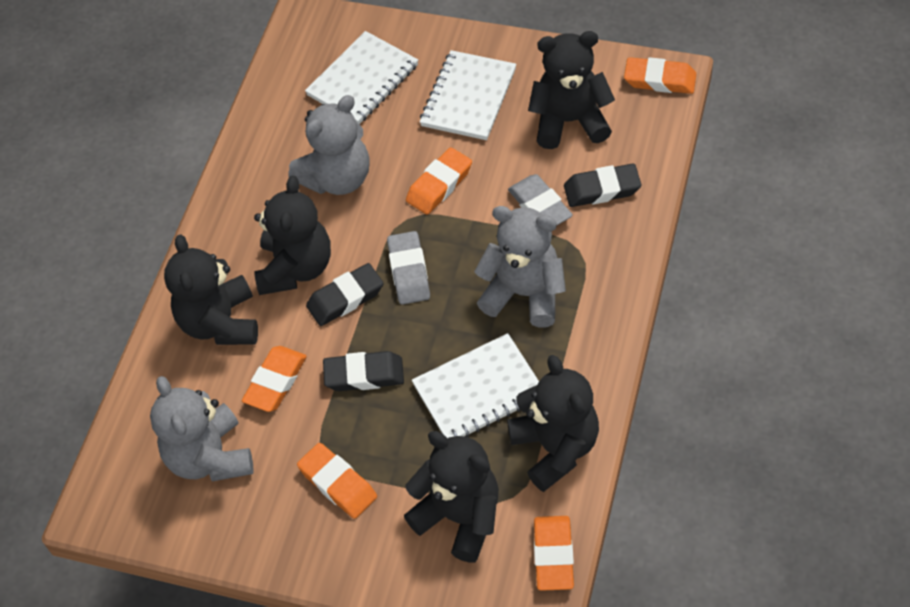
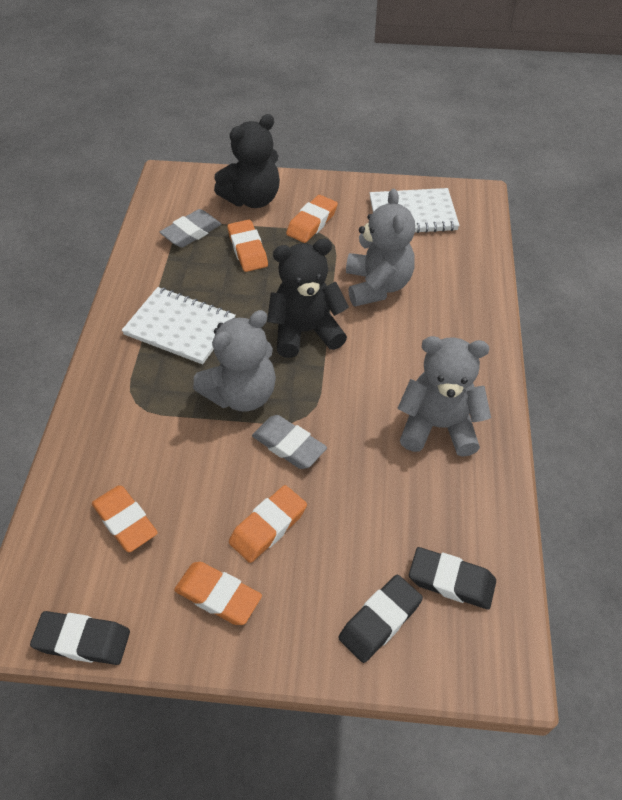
black teddy bear: 5 -> 2
white notebook: 3 -> 2

